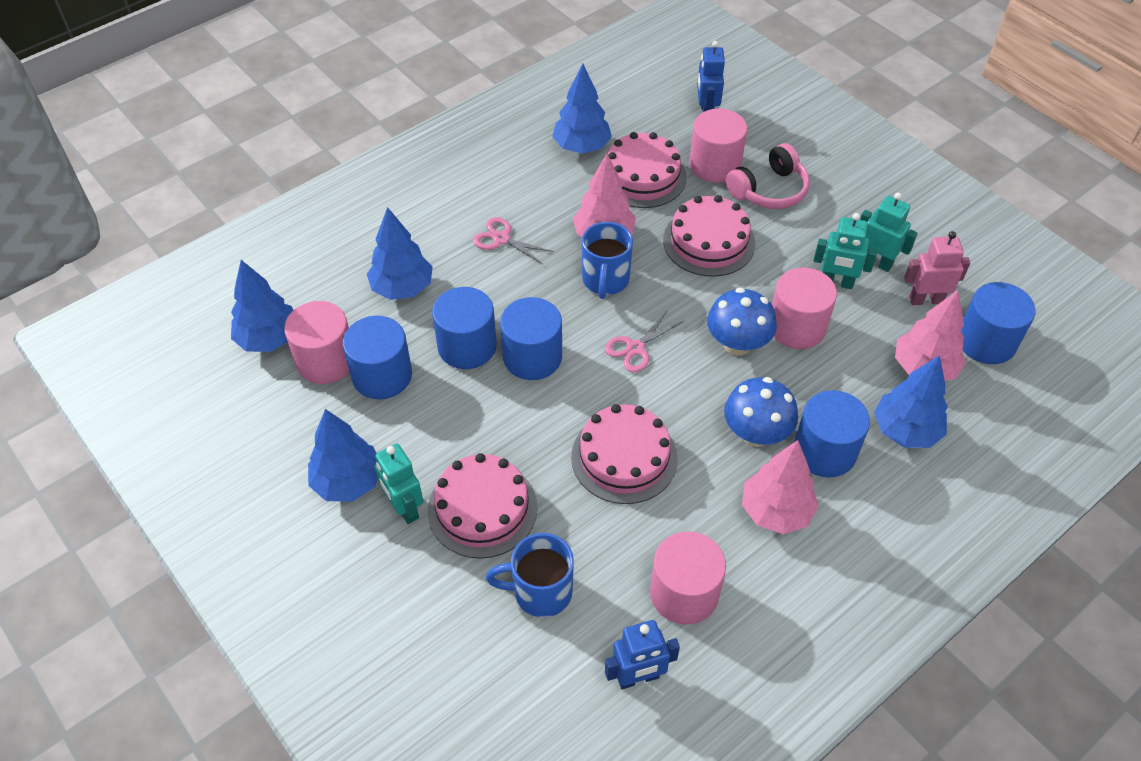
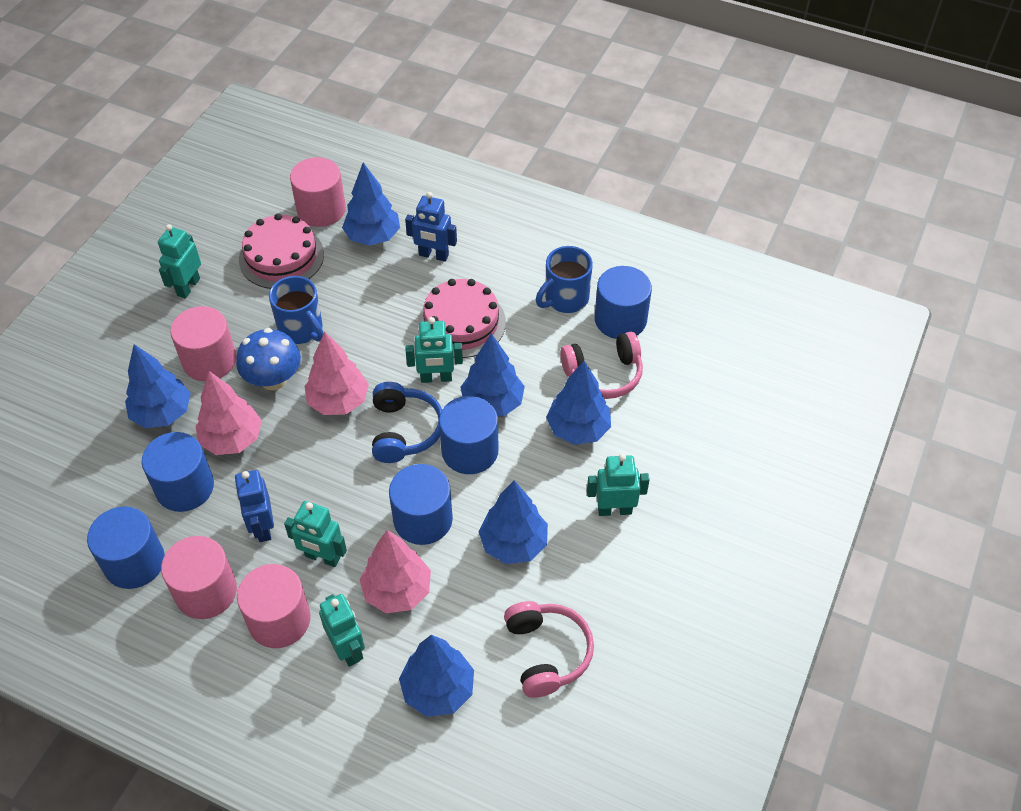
blue headphones: 0 -> 1
blue mushroom: 2 -> 1
blue tree: 5 -> 6
pink cake: 4 -> 2
pink headphones: 1 -> 2
pink robot: 1 -> 0
pink scissors: 2 -> 0
turquoise robot: 3 -> 5

